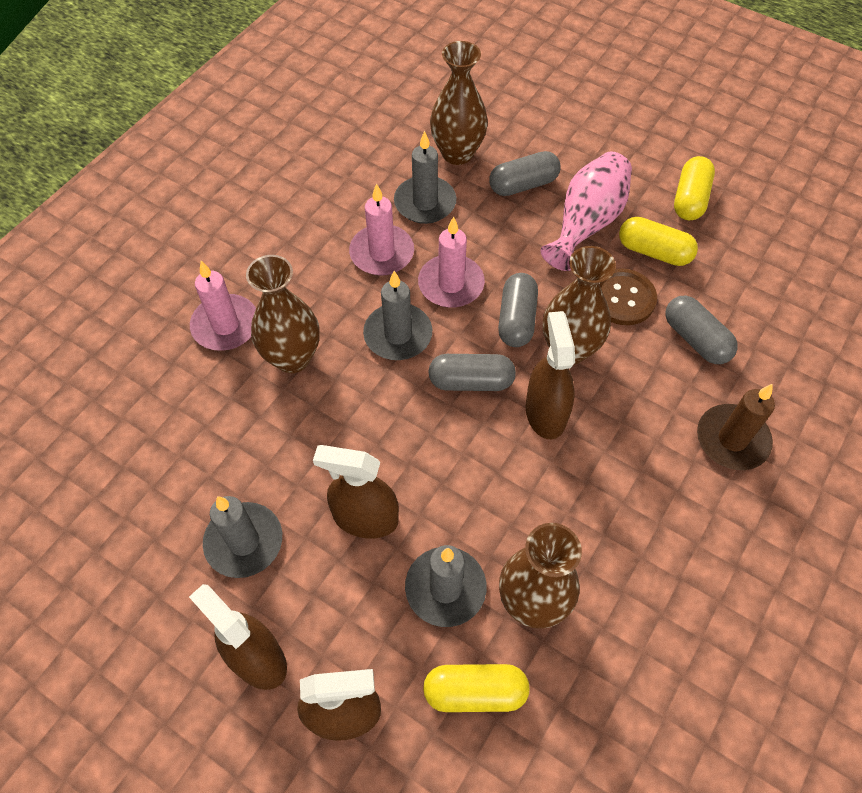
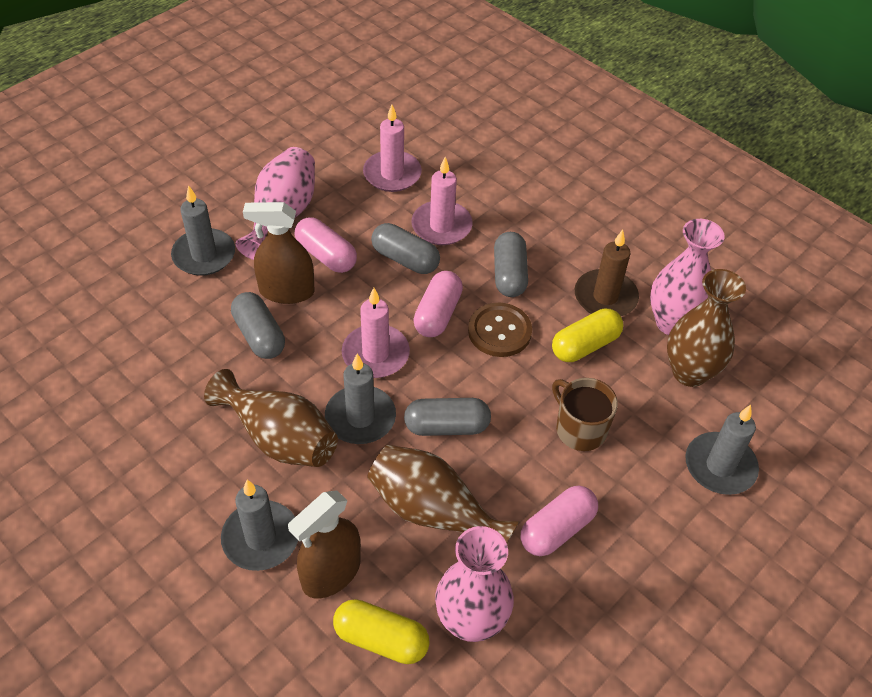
brown mug: 0 -> 1
brown spray bottle: 4 -> 2
brown vase: 4 -> 3
pink capsule: 0 -> 3
pink vase: 1 -> 3
yellow capsule: 3 -> 2

